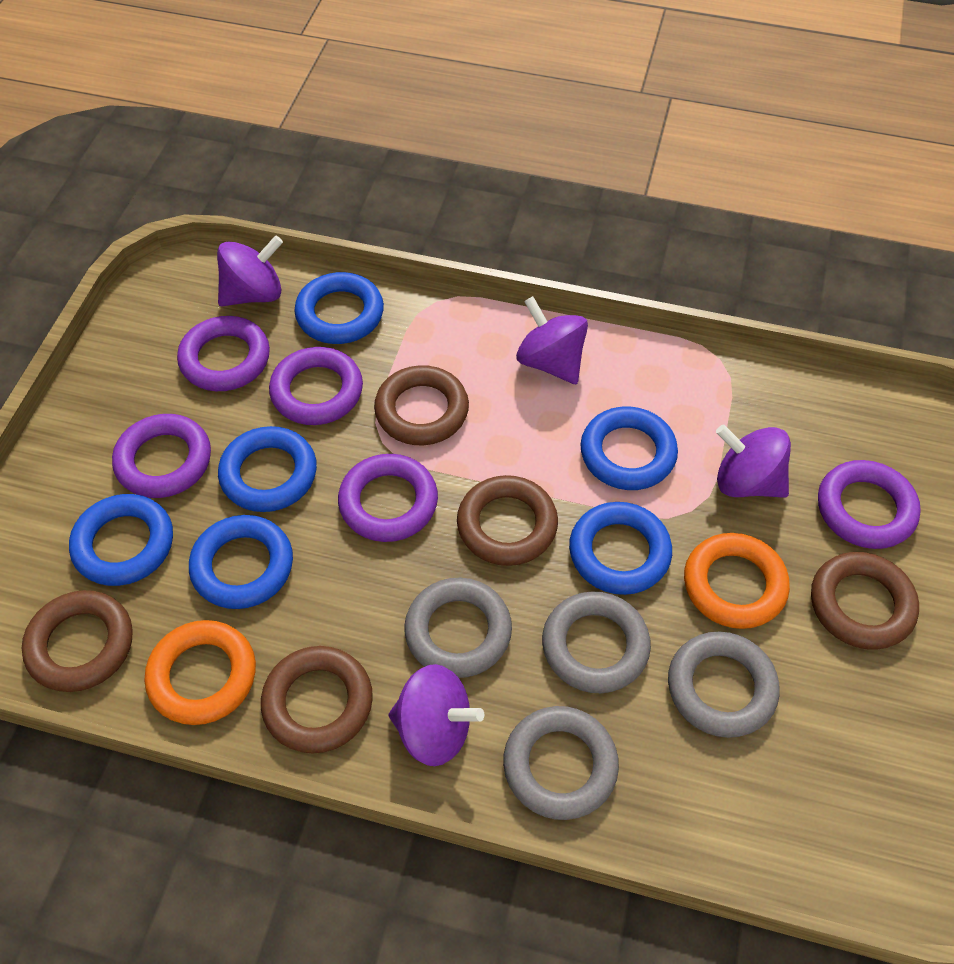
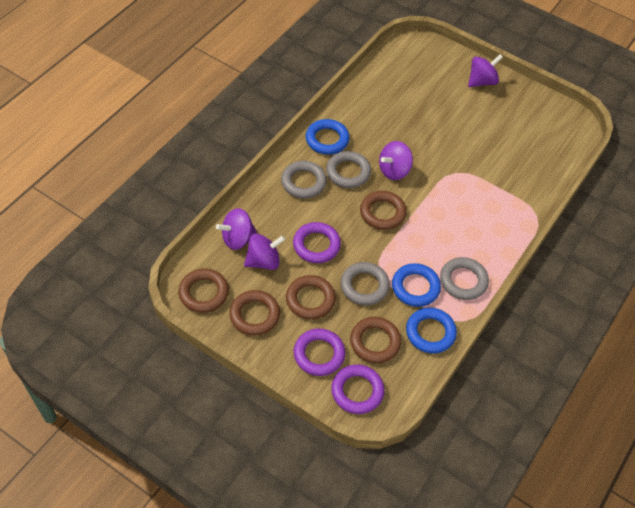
blue ring: 6 -> 3
orange ring: 2 -> 0
purple ring: 5 -> 3

